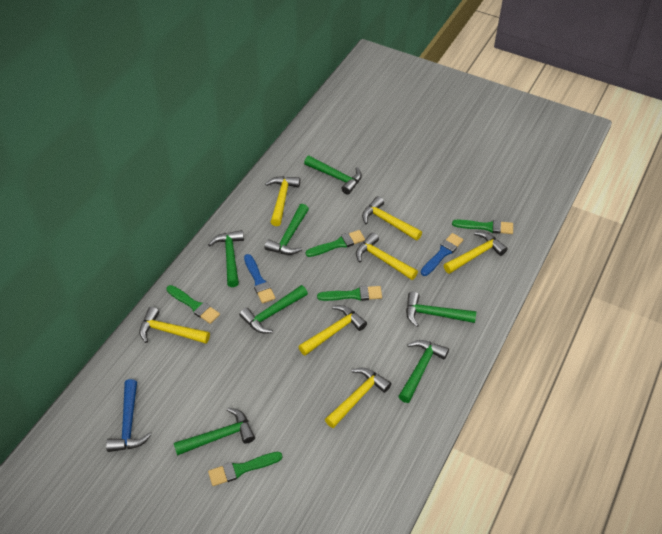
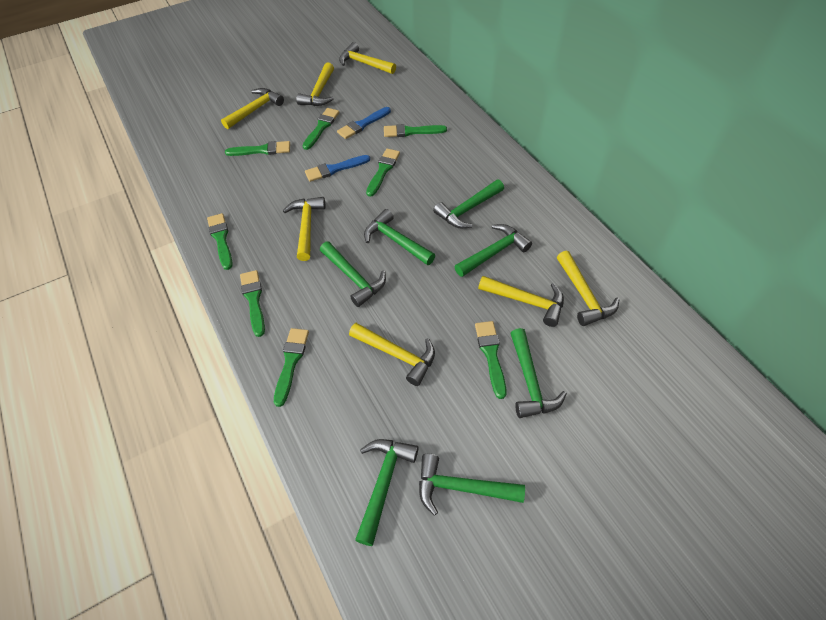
blue hammer: 1 -> 0
green brush: 5 -> 8

